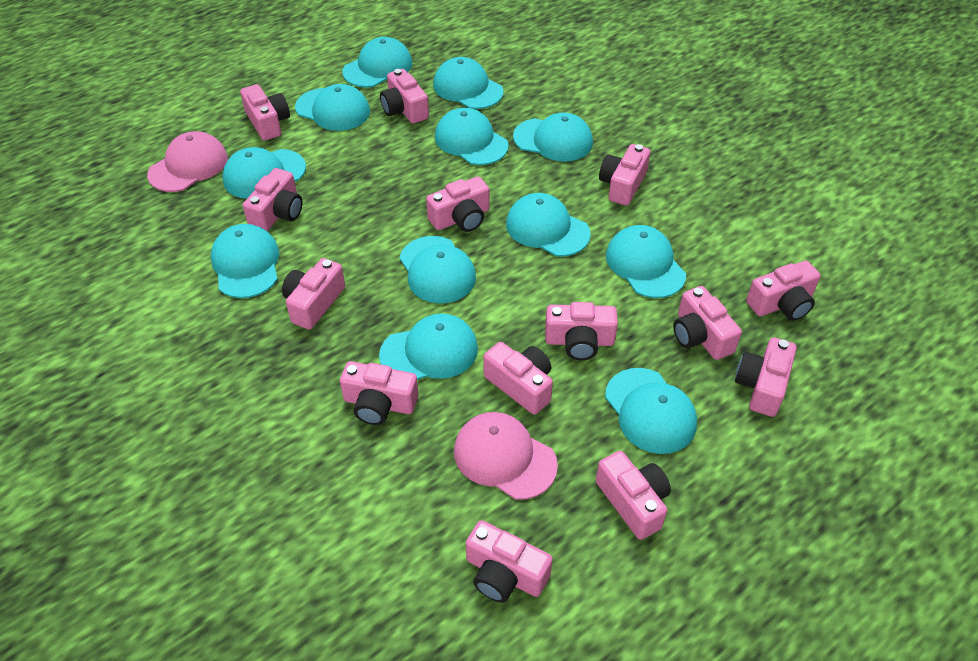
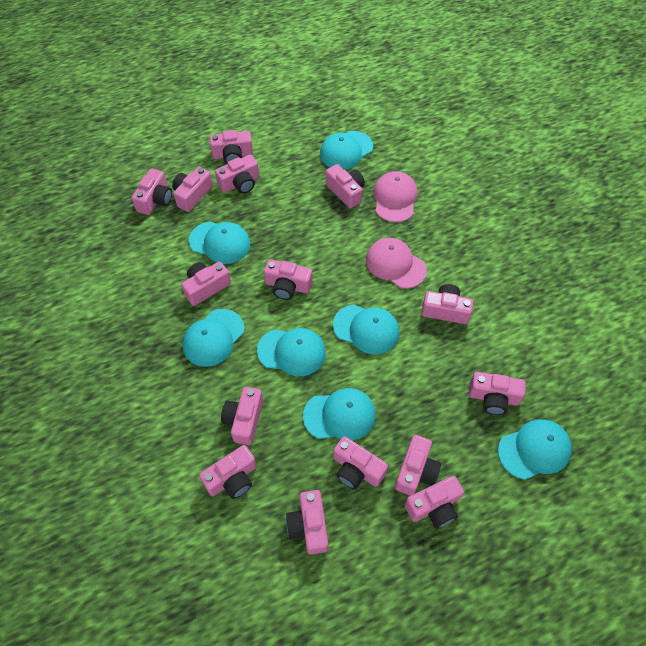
pink camera: 14 -> 15
turquoise cap: 12 -> 7

